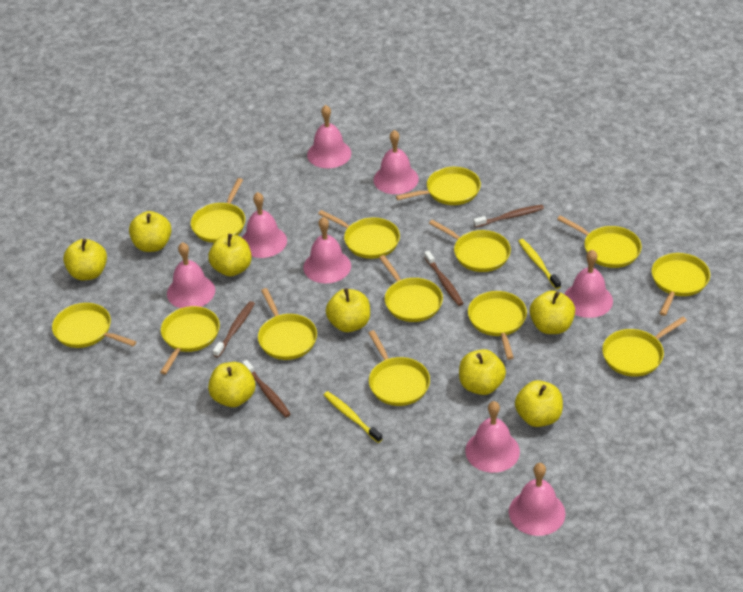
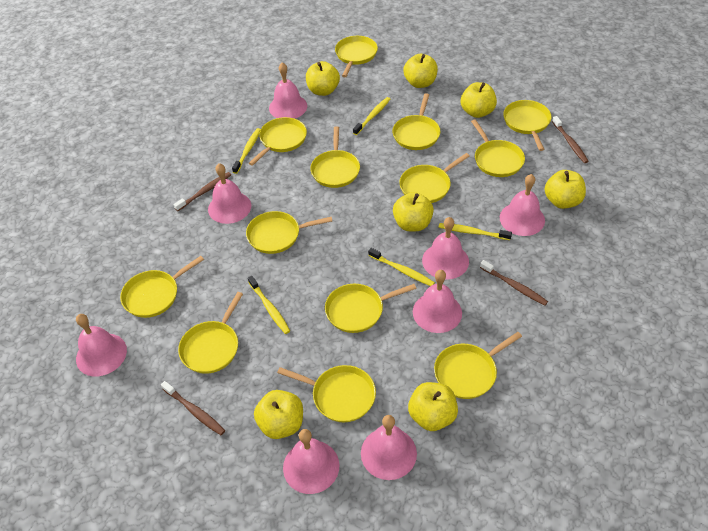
yellow apple: 8 -> 7
yellow toothbrush: 2 -> 5

